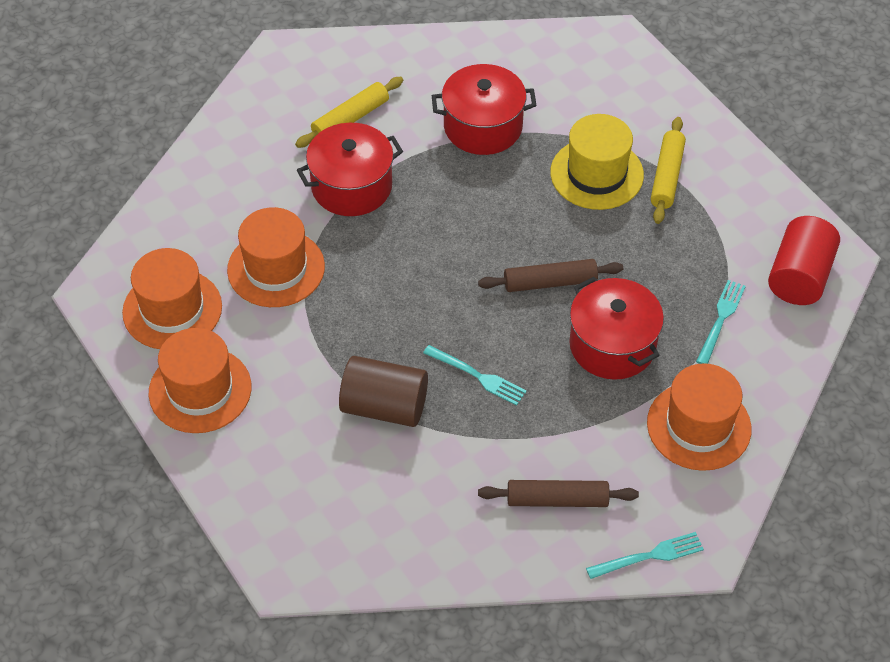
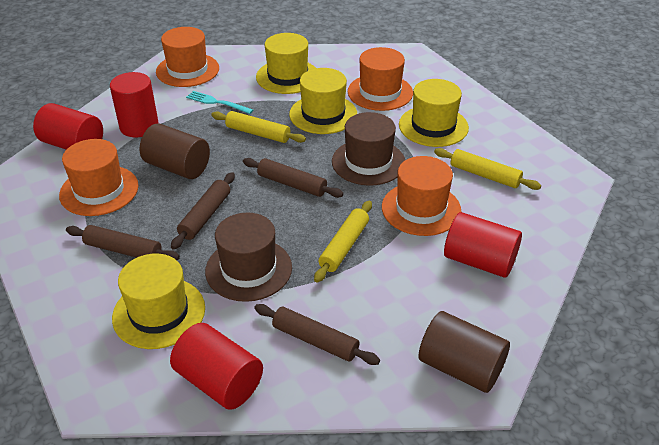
brown cylinder: 1 -> 2
brown hat: 0 -> 2
brown rolling pin: 2 -> 4
red cylinder: 1 -> 4
red pot: 3 -> 0
turquoise fork: 3 -> 1
yellow hat: 1 -> 4
yellow rolling pin: 2 -> 3

